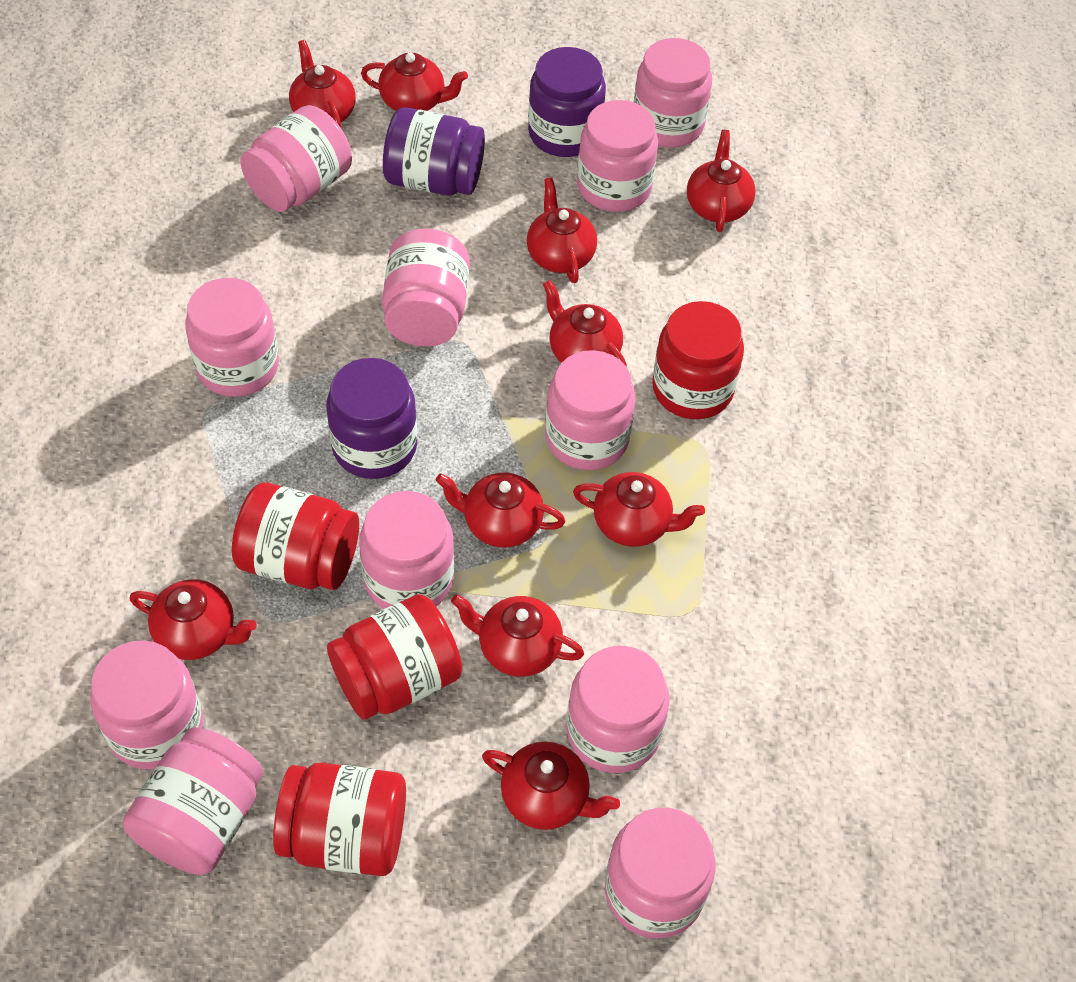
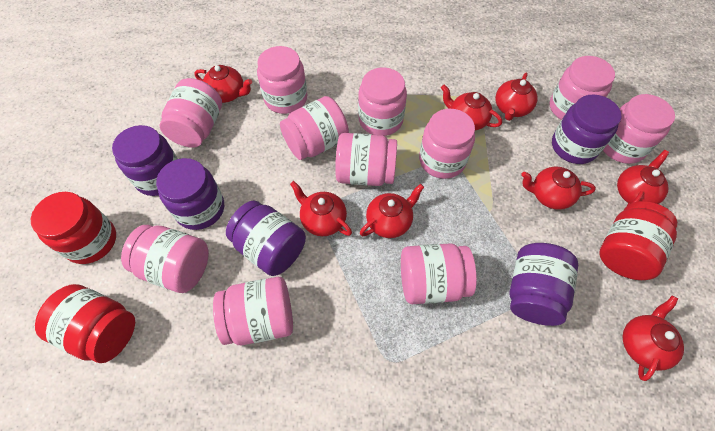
purple jar: 3 -> 5
red jar: 4 -> 3
red teapot: 10 -> 8

